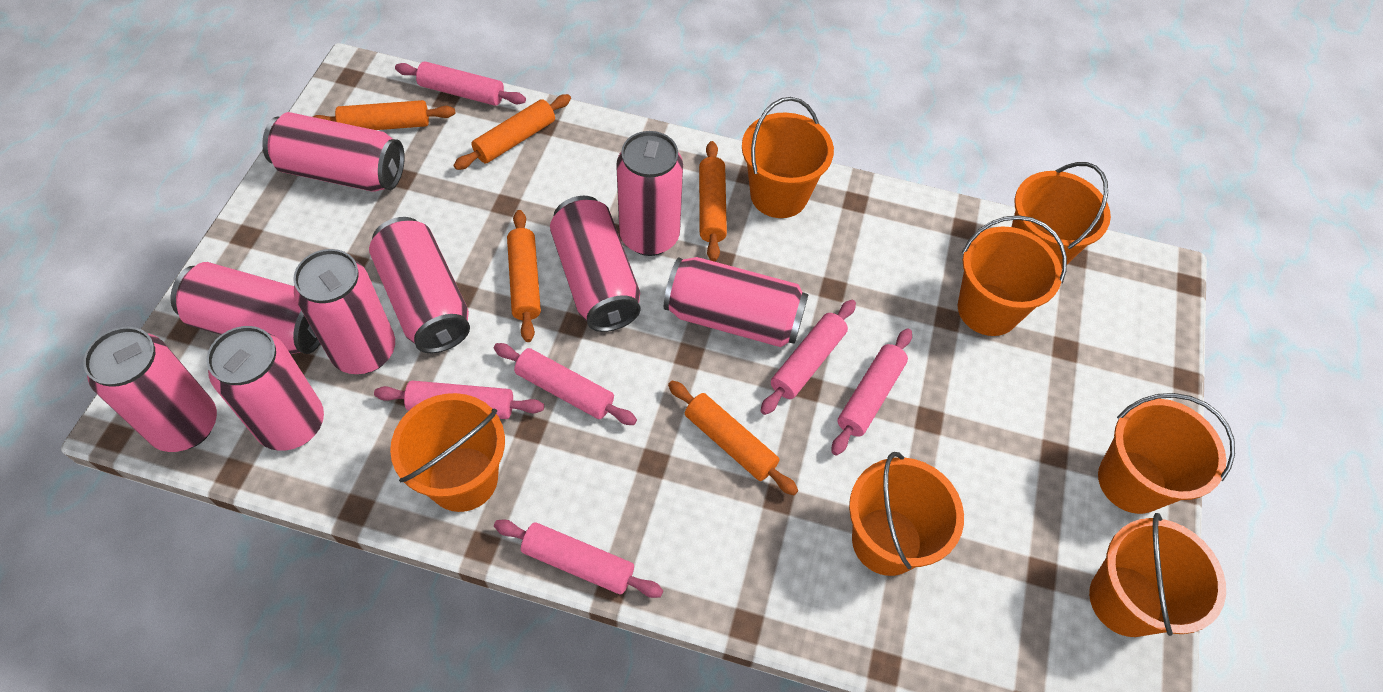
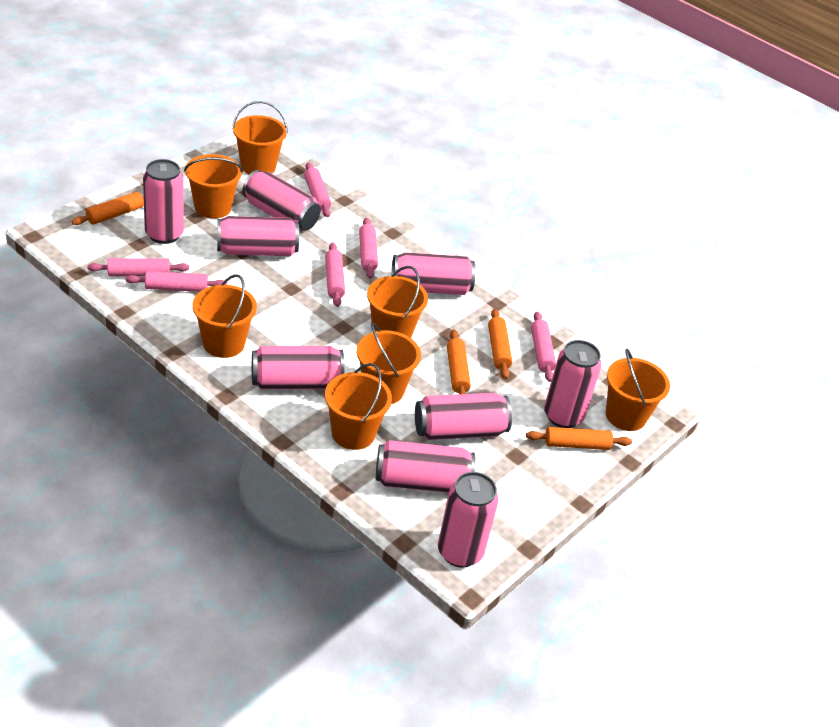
orange rolling pin: 5 -> 4

